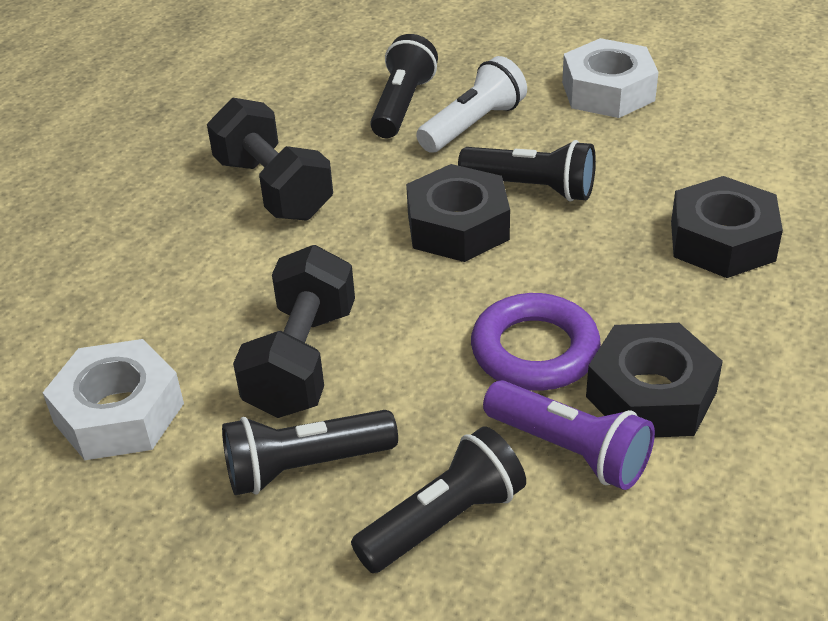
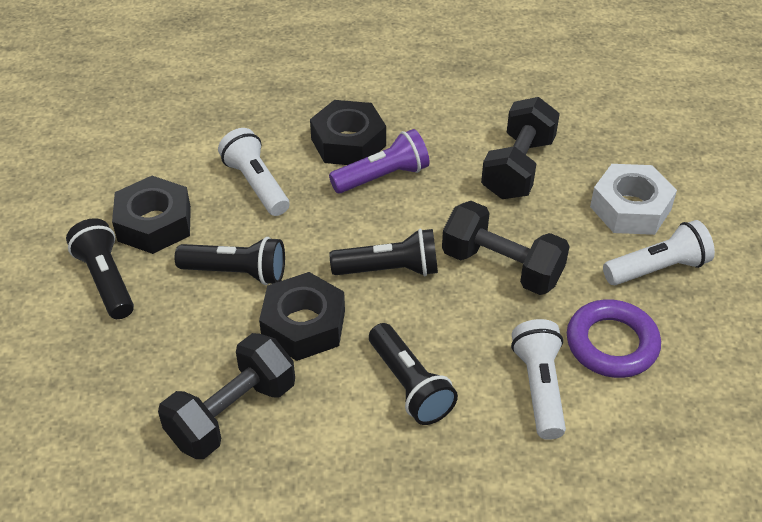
black dumbbell: 2 -> 3
white flashlight: 1 -> 3
white nut: 2 -> 1

